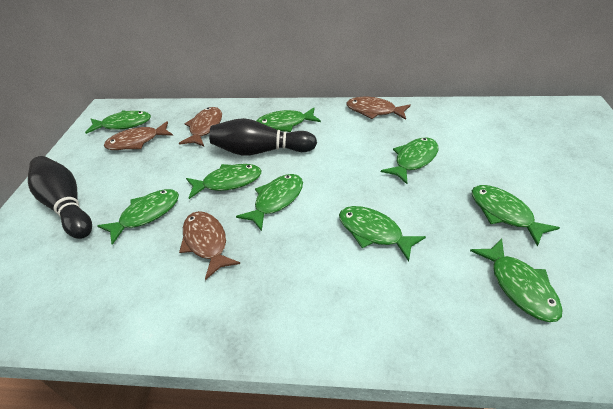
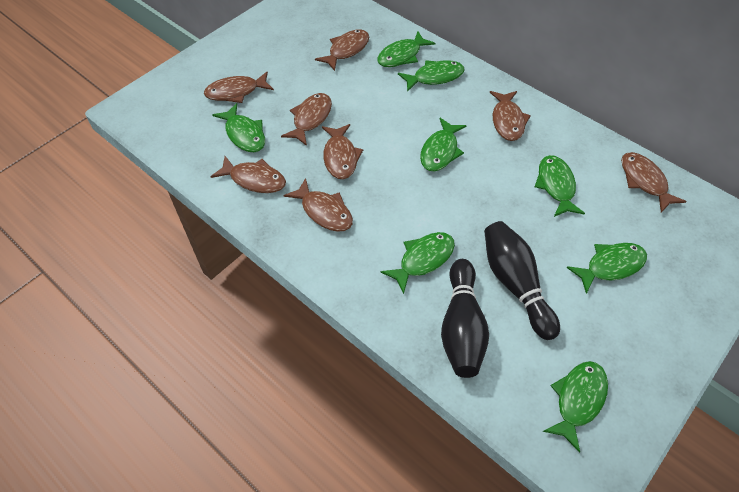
brown fish: 4 -> 8
green fish: 9 -> 8

